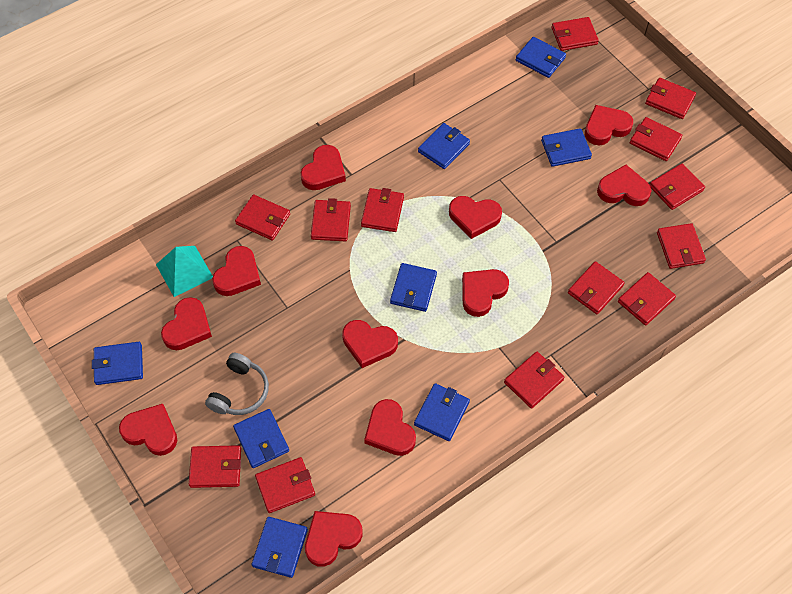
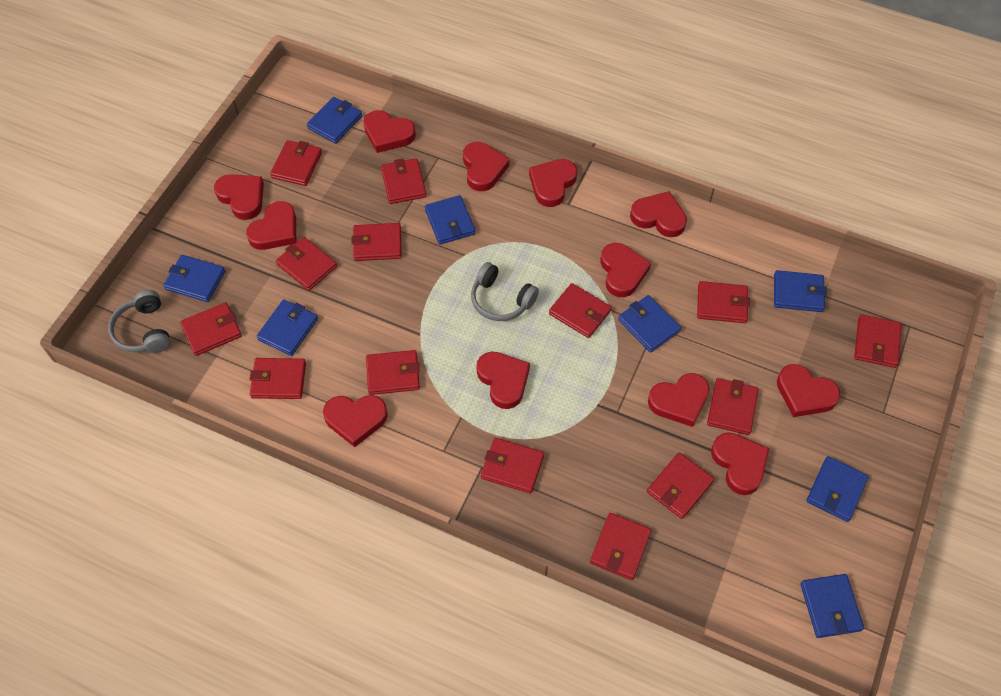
grey headphones: 1 -> 2
red heart: 11 -> 12
red wallet: 13 -> 14
turquoise pyramid: 1 -> 0

